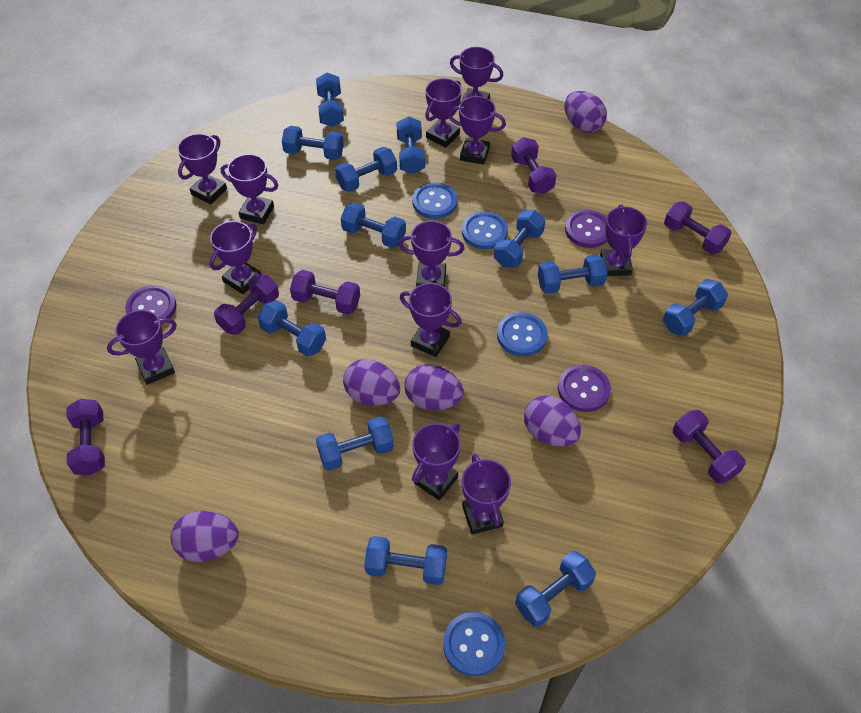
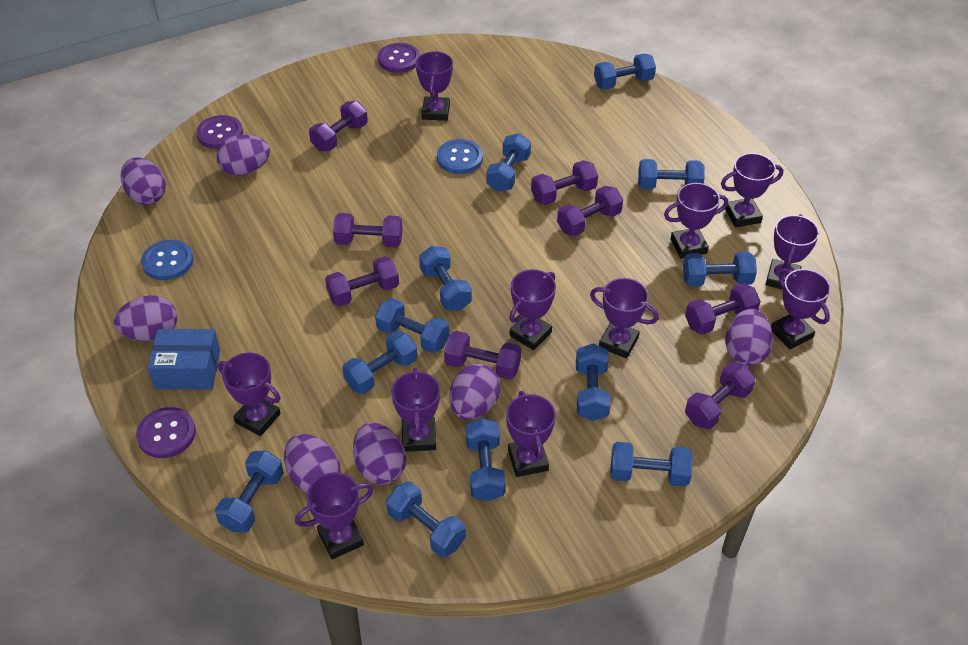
blue box: 0 -> 1
blue button: 4 -> 2
purple dumbbell: 6 -> 8
purple egg: 5 -> 7
purple trophy: 12 -> 11

